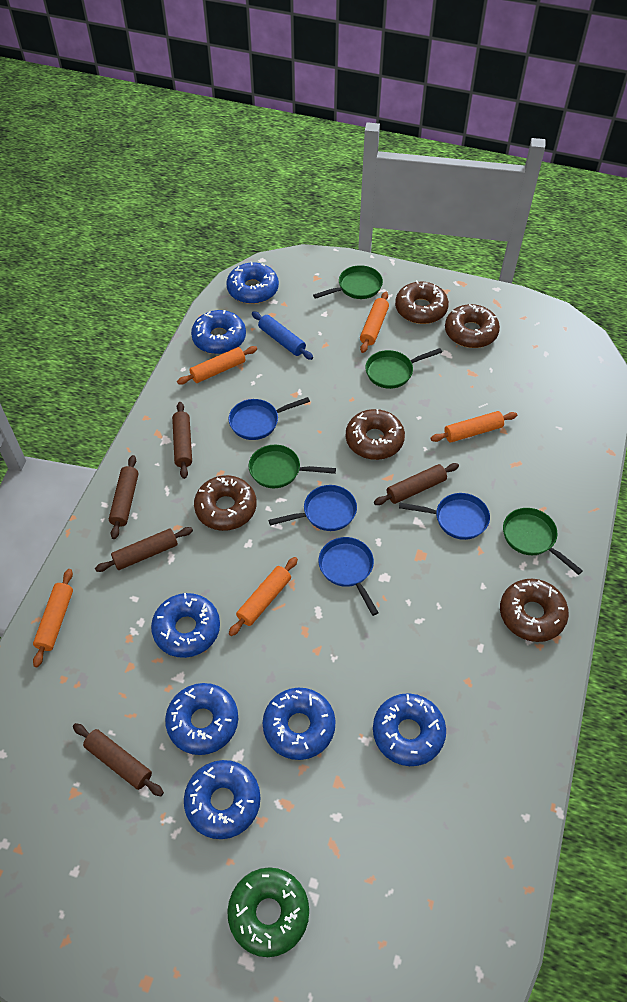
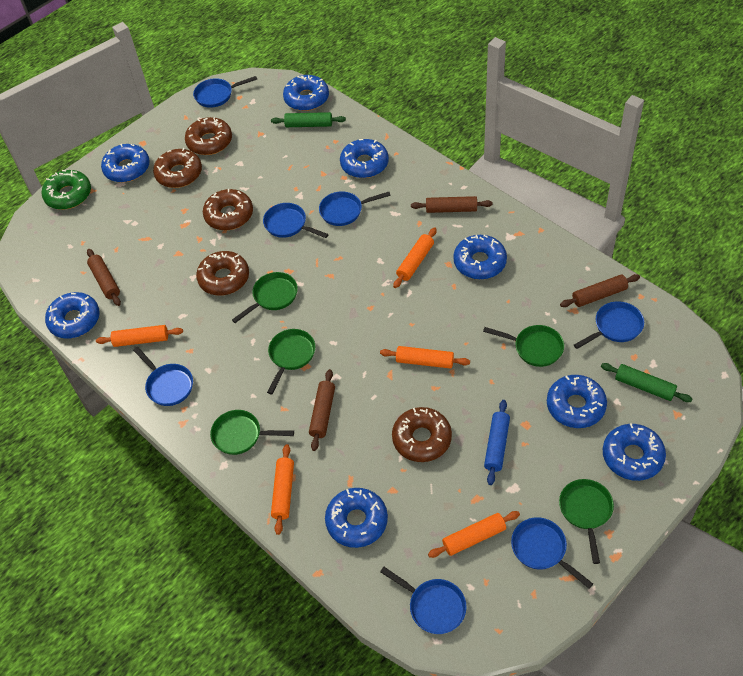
blue donut: 7 -> 8
blue pan: 4 -> 7
brown rolling pin: 5 -> 4
green pan: 4 -> 5
green rolling pin: 0 -> 2

